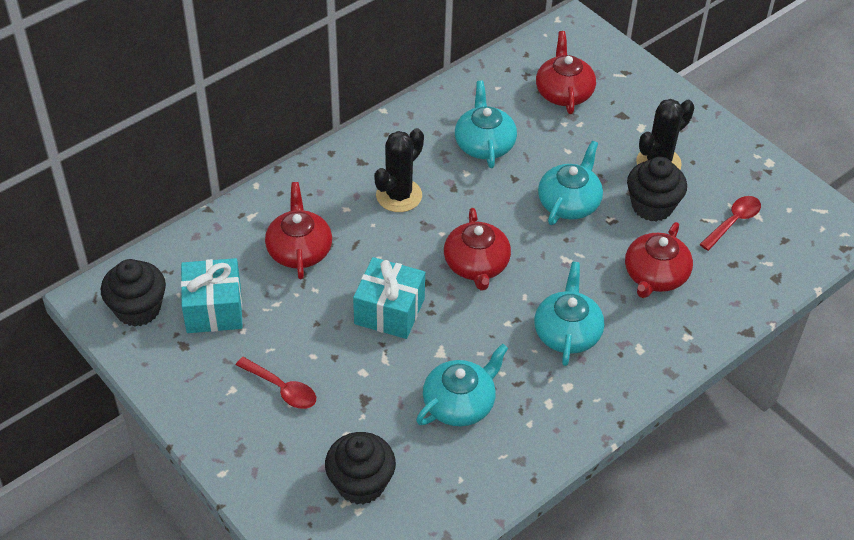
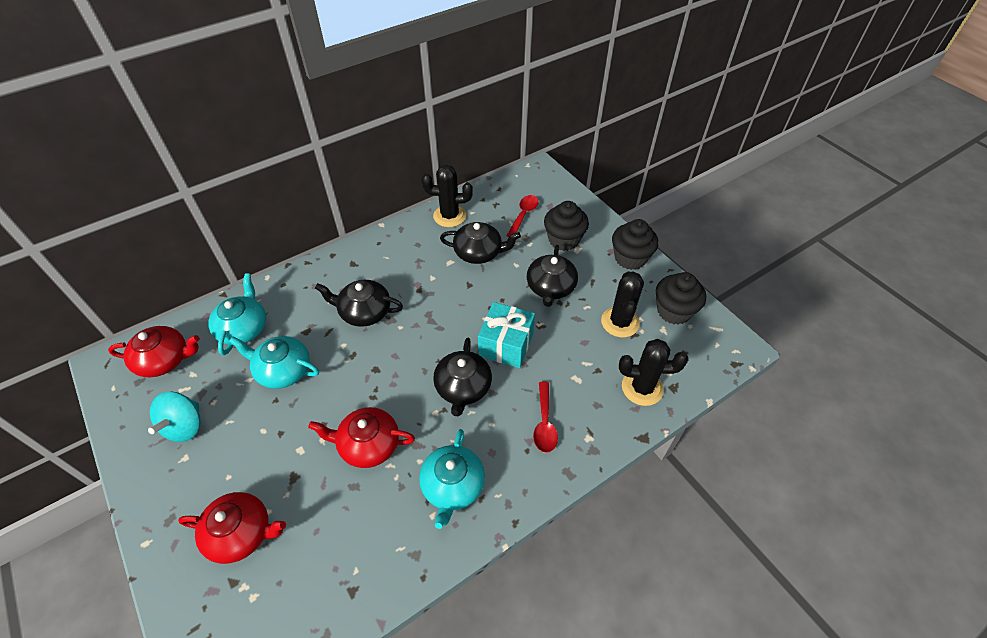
black cactus: 2 -> 3
black teapot: 0 -> 4
red teapot: 4 -> 3
turquoise gift: 2 -> 1
turquoise spinning top: 0 -> 1
turquoise teapot: 4 -> 3

